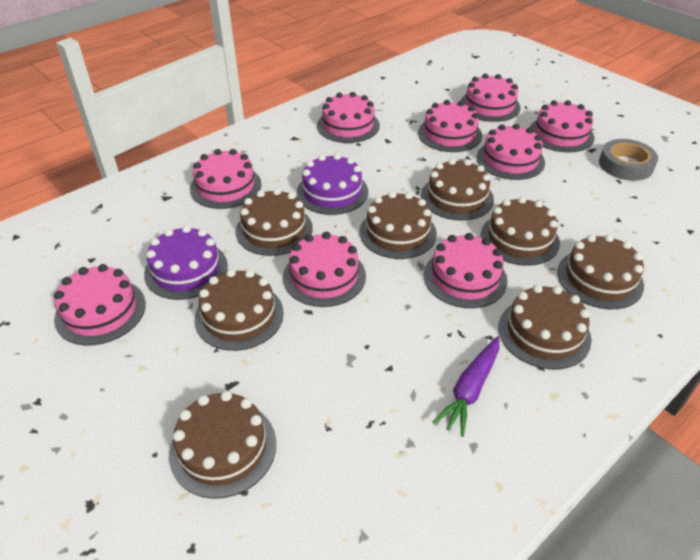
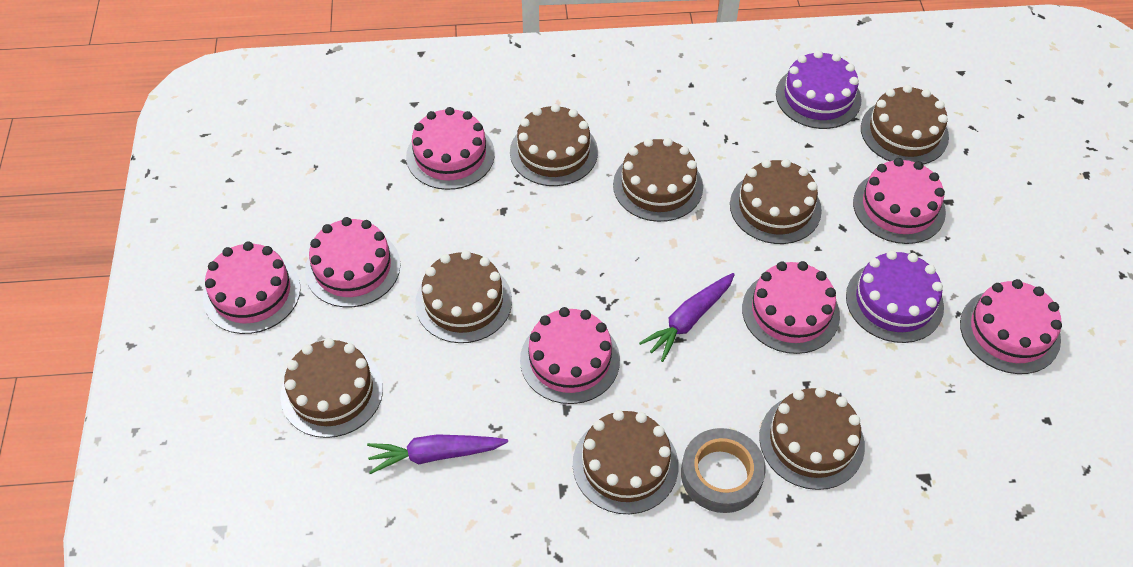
pink cake: 9 -> 7
purple carrot: 1 -> 2

